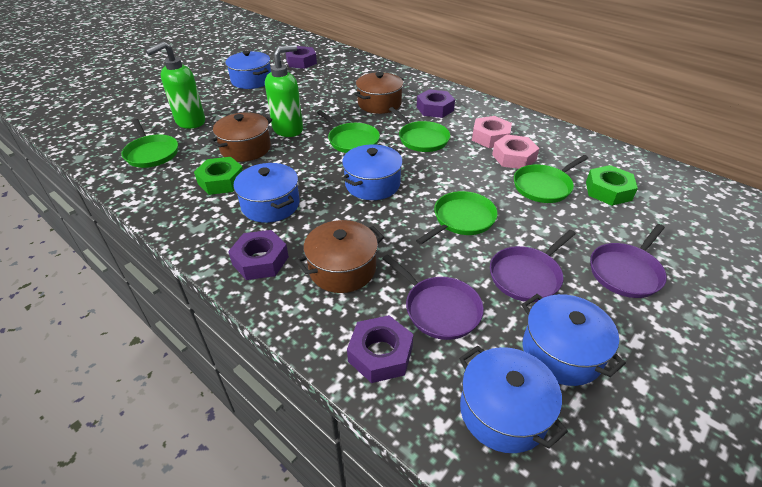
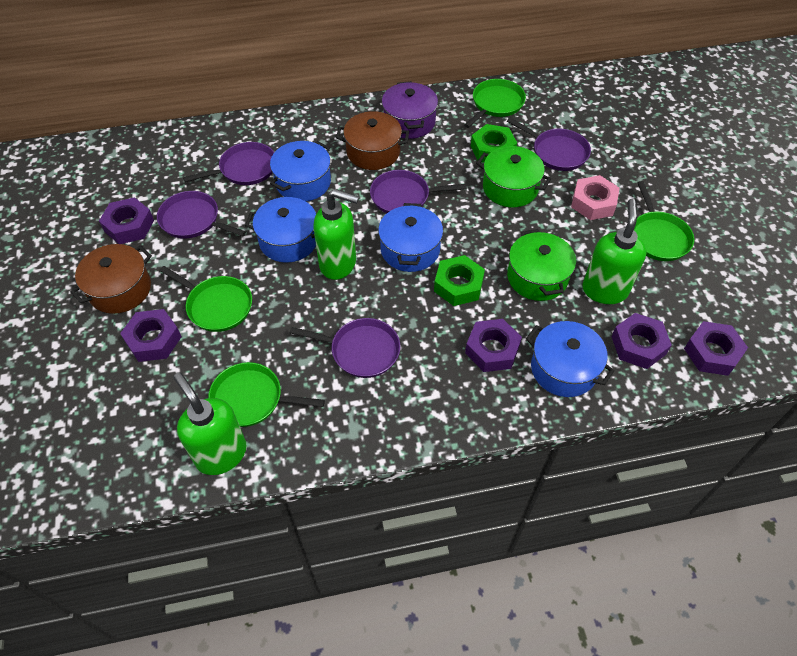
blue pot: 5 -> 4
brown pot: 3 -> 2
green pan: 5 -> 4
green pot: 0 -> 2
green soap dispenser: 2 -> 3
pink nut: 2 -> 1
purple nut: 4 -> 5
purple pan: 3 -> 5
purple pot: 0 -> 1

